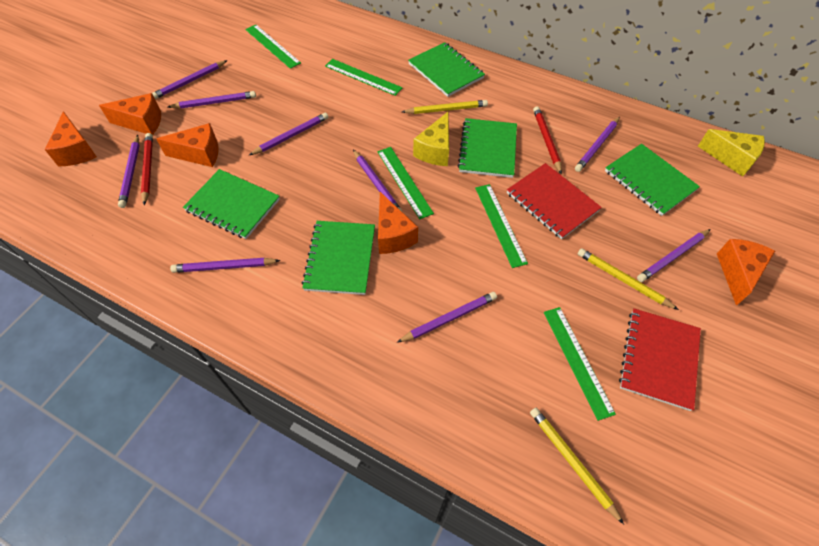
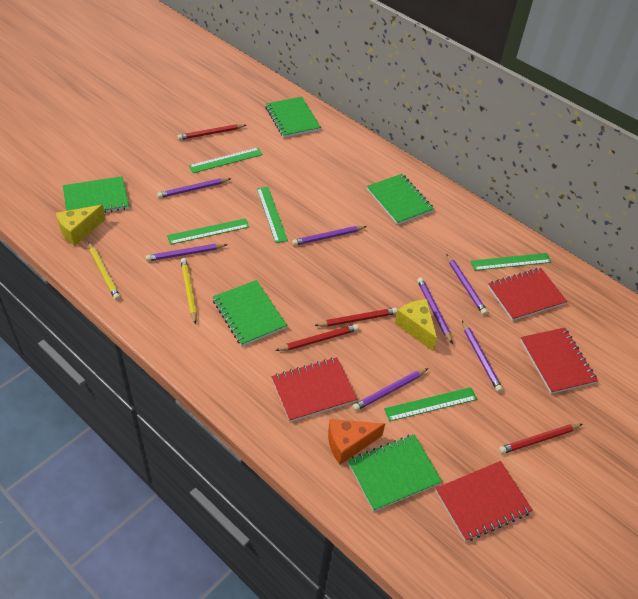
orange cheese: 5 -> 1
purple pencil: 9 -> 7
red notebook: 2 -> 4
red pencil: 2 -> 4
yellow pencil: 3 -> 2

